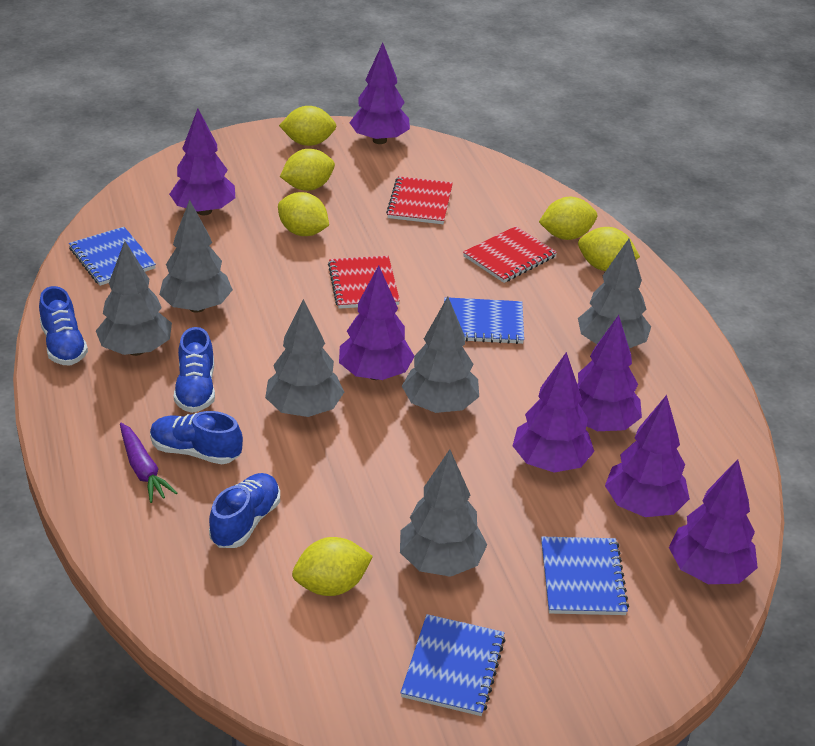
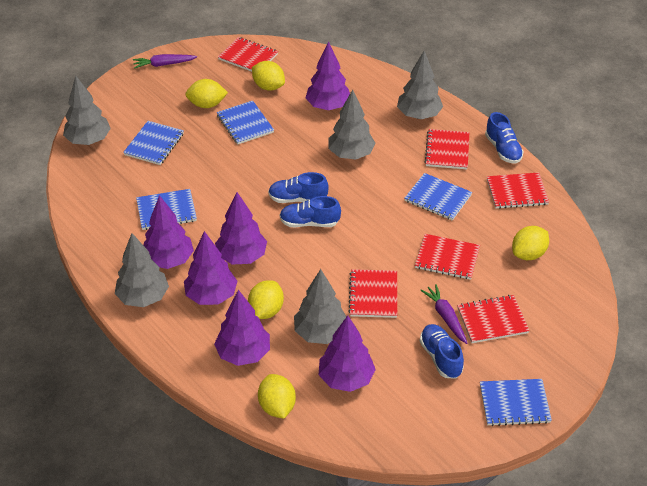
blue notebook: 4 -> 5
grey tree: 6 -> 5
purple carrot: 1 -> 2
purple tree: 7 -> 6
red notebook: 3 -> 6
yellow lemon: 6 -> 5

